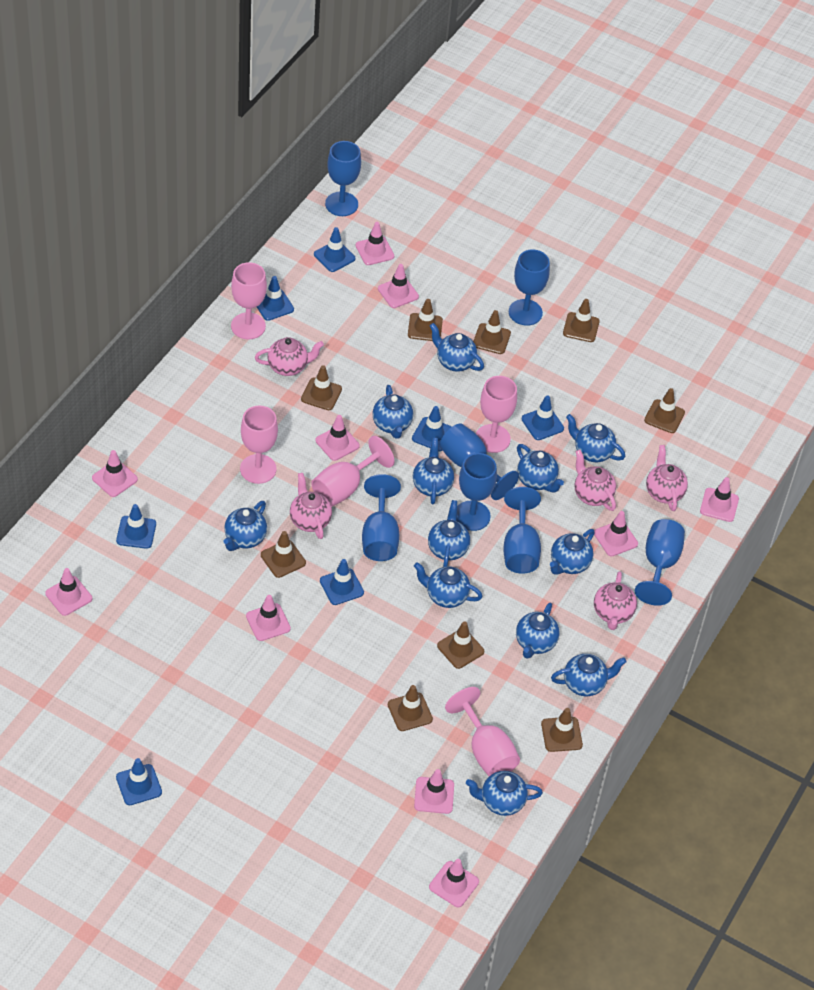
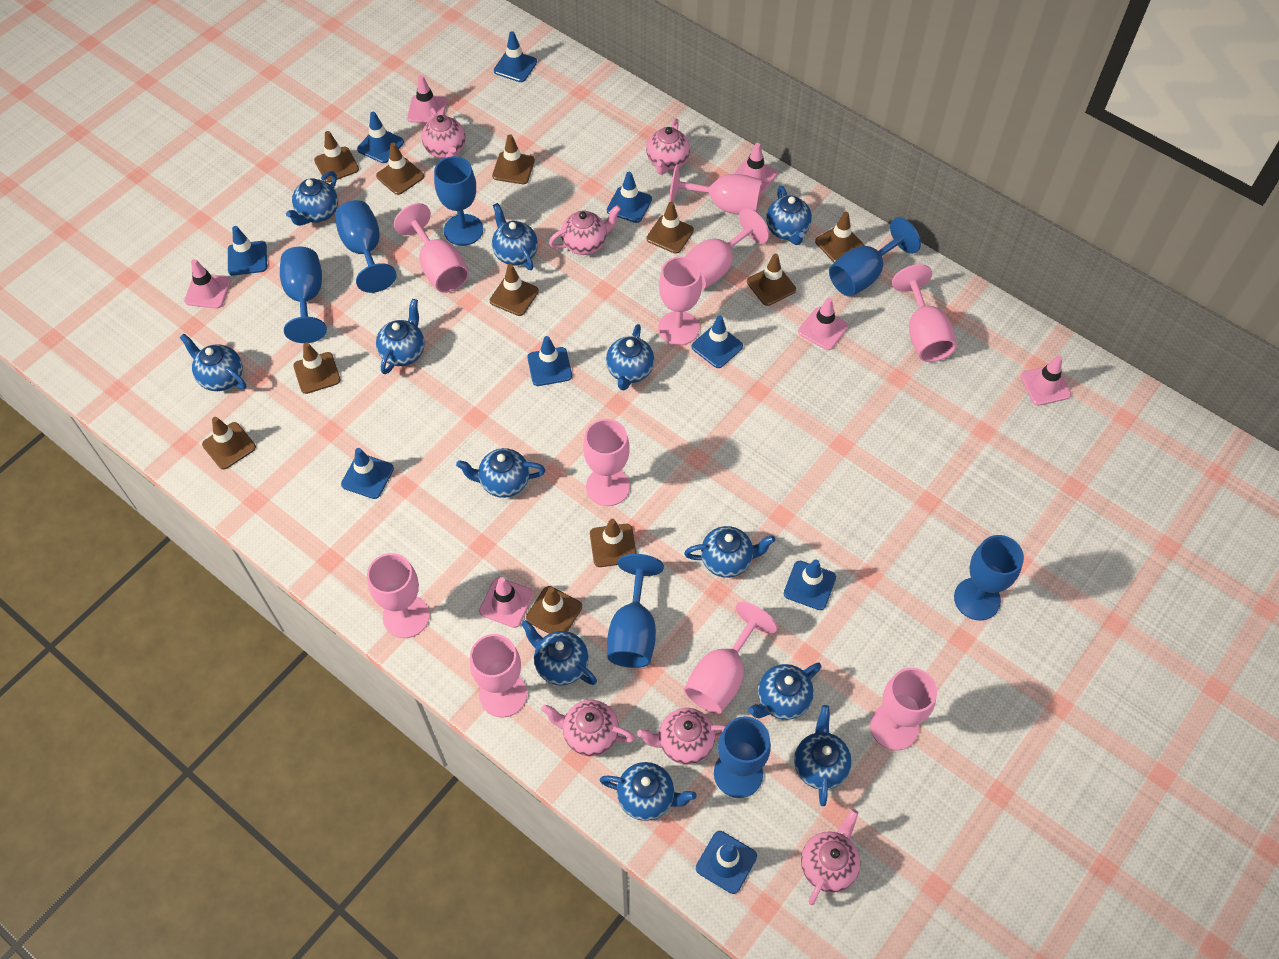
blue traffic cone: 7 -> 9
brown traffic cone: 9 -> 11
pink goblet: 5 -> 10
pink teapot: 5 -> 6
pink traffic cone: 10 -> 6

